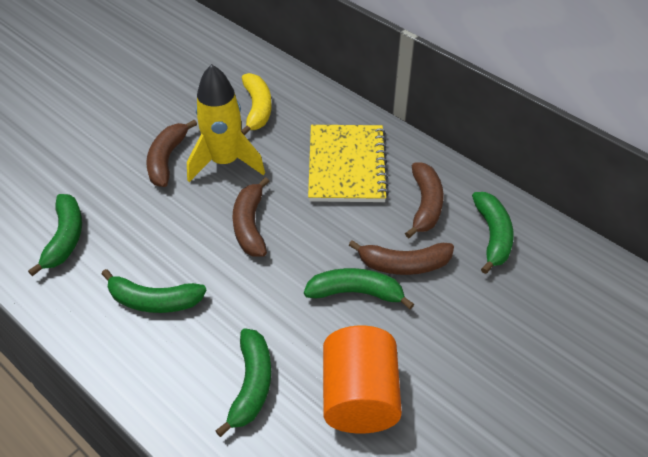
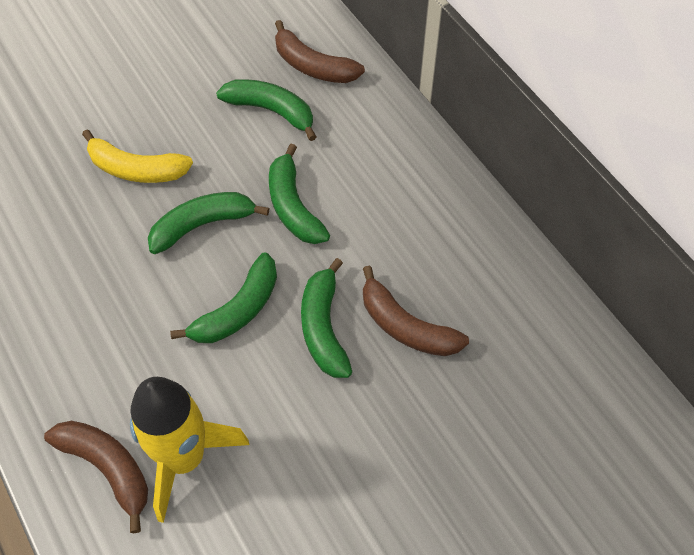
brown banana: 4 -> 3
orange cylinder: 1 -> 0
yellow notebook: 1 -> 0

